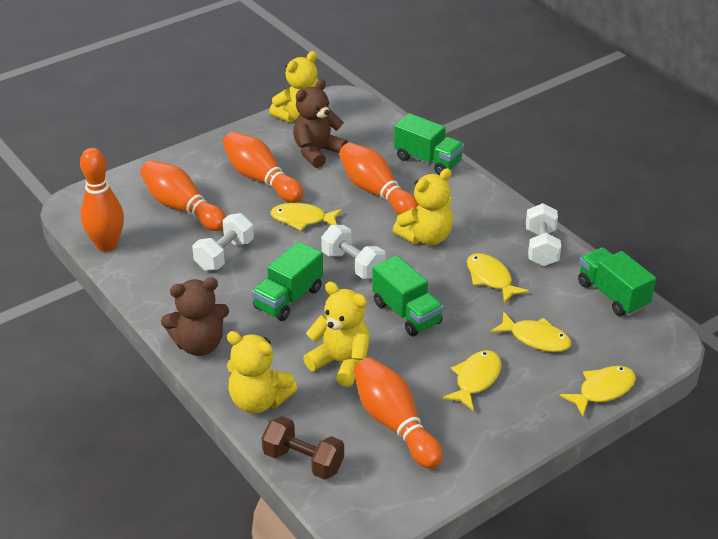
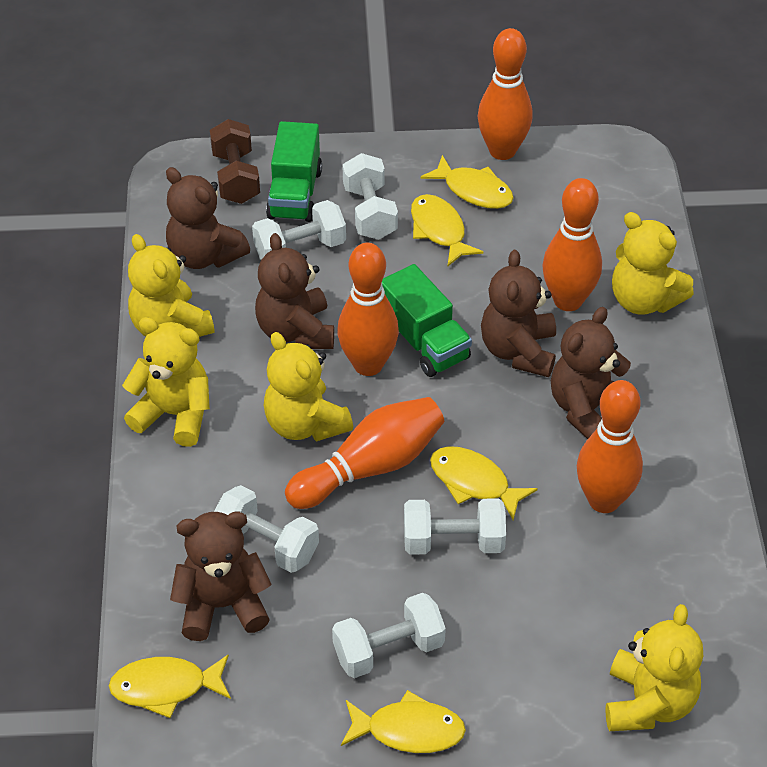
brown teddy bear: 2 -> 5
green truck: 4 -> 2
white dumbbell: 3 -> 5
yellow teddy bear: 4 -> 5

